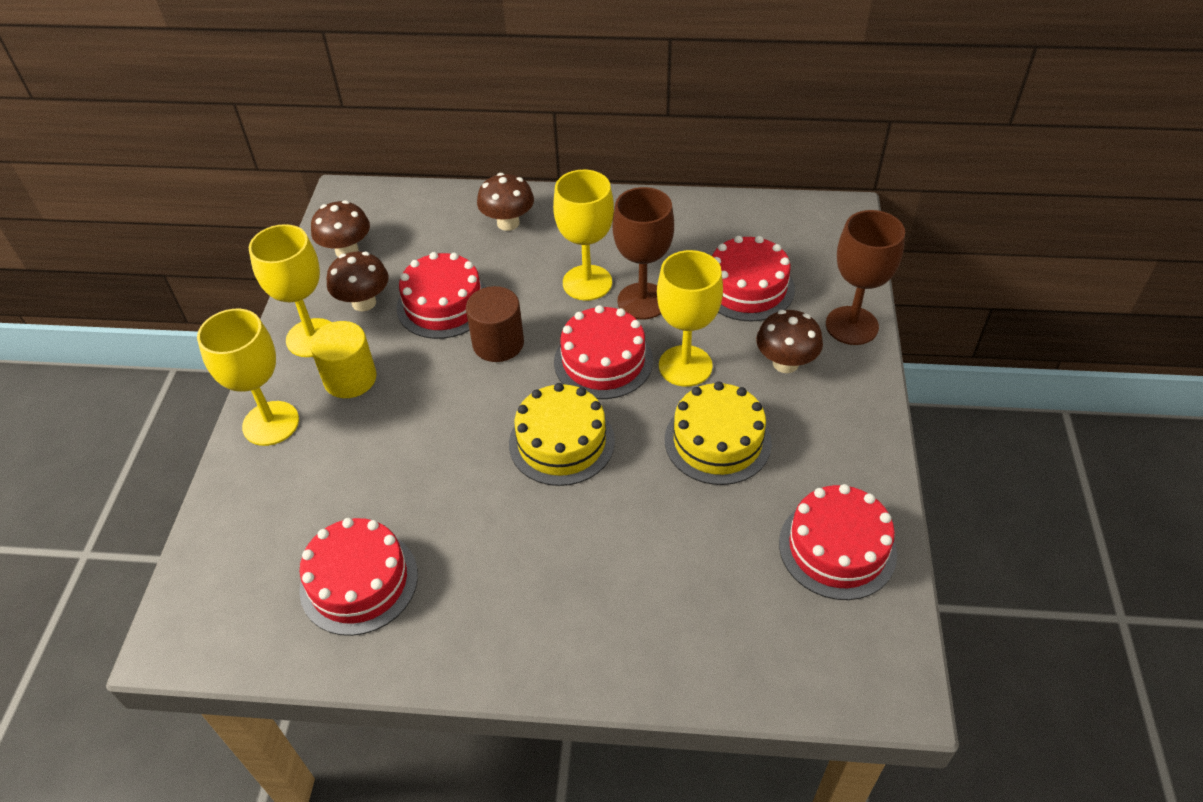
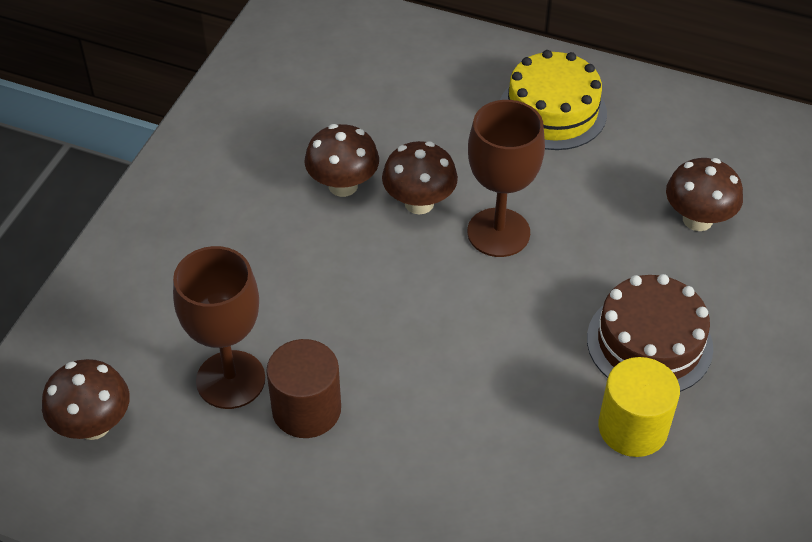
brown cake: 0 -> 1
red cake: 5 -> 0
yellow cake: 2 -> 1
yellow goblet: 4 -> 0

